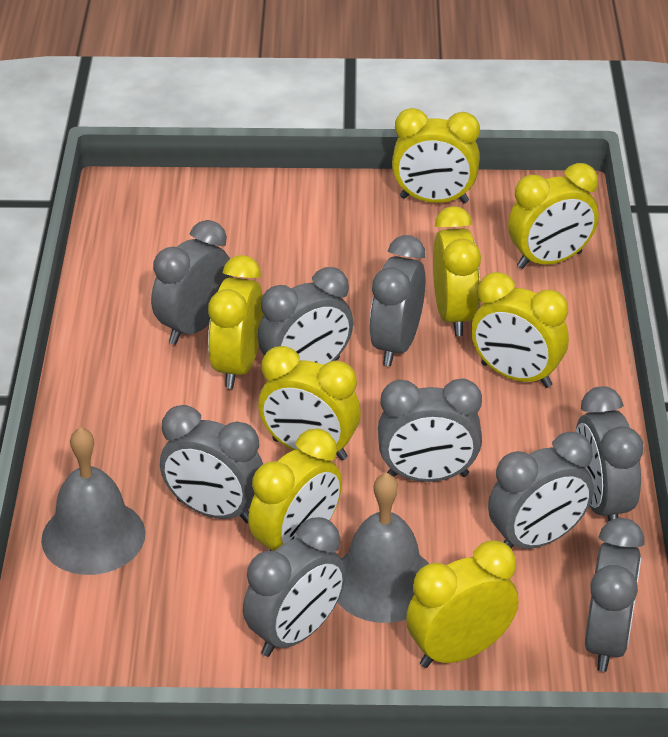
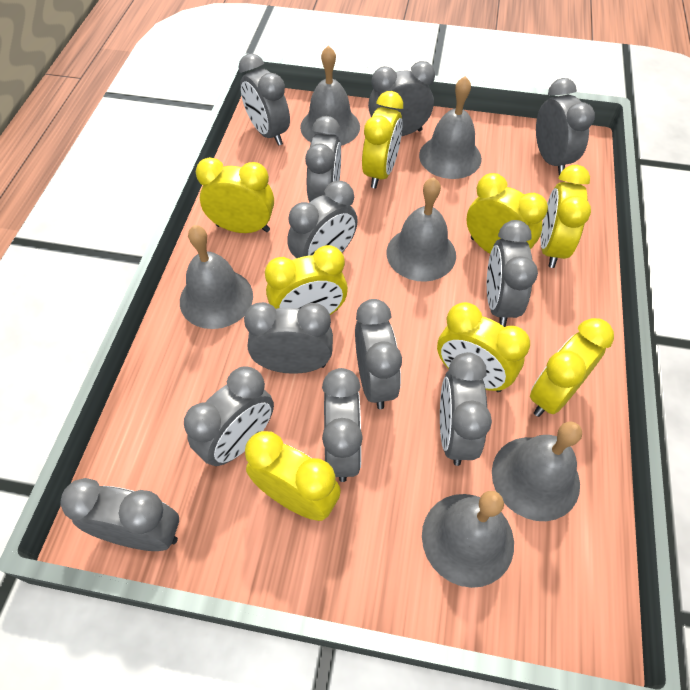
grey bell: 2 -> 6
grey clock: 9 -> 12

